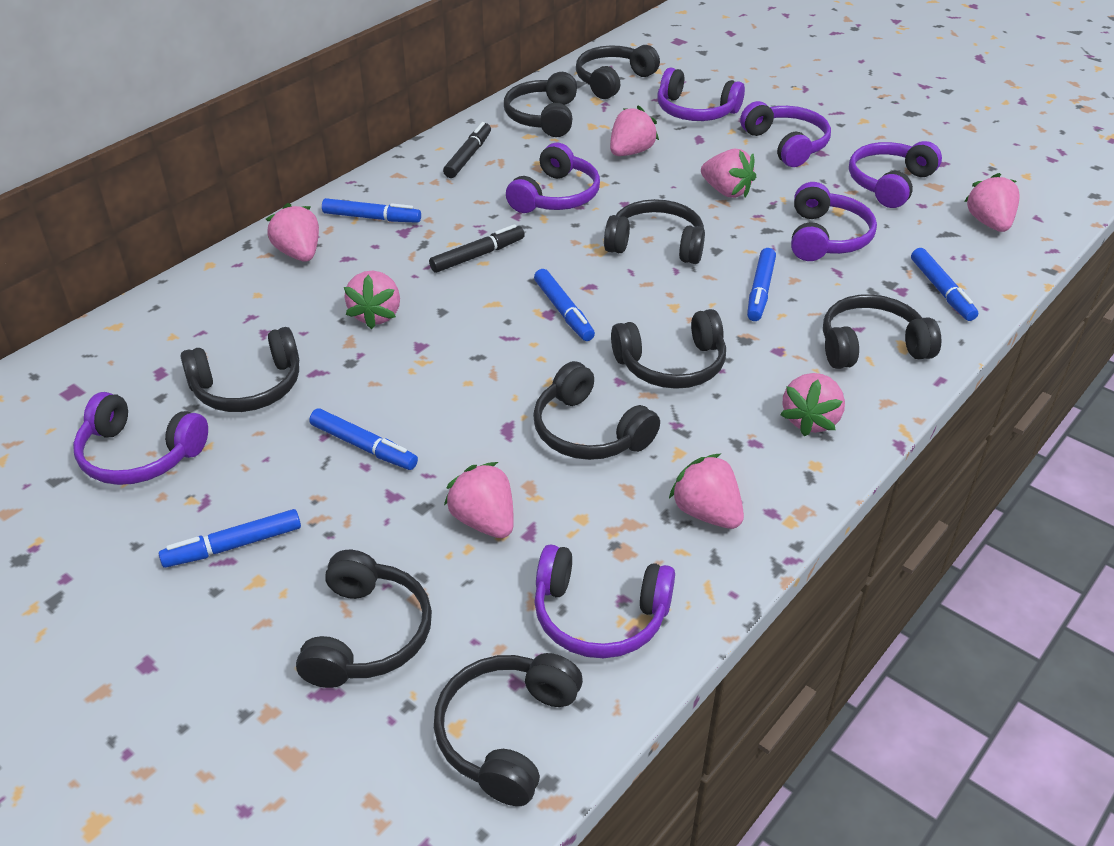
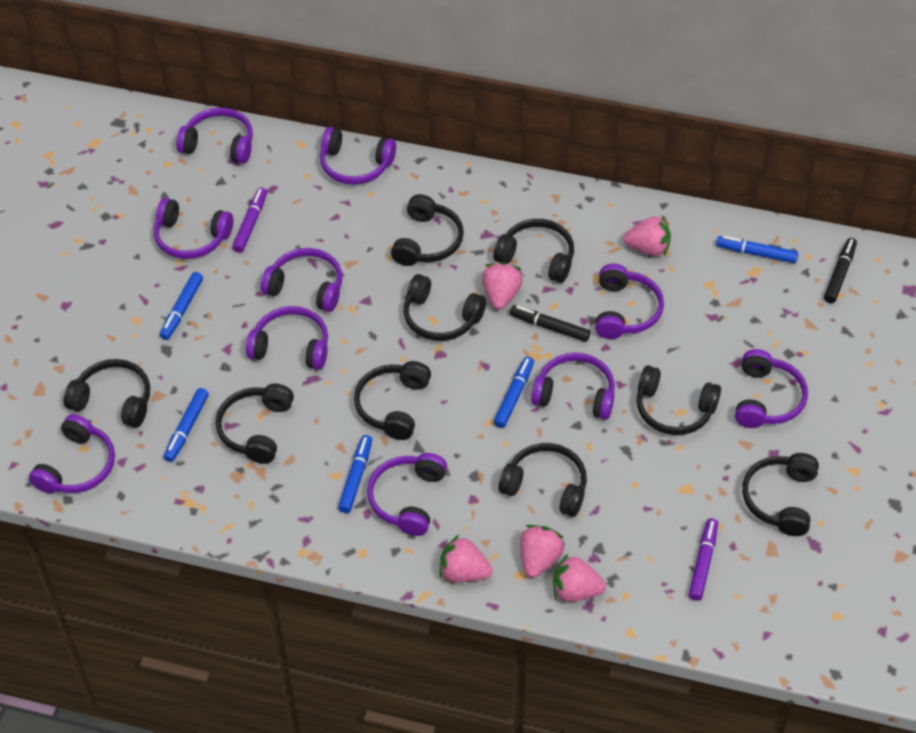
blue marker: 6 -> 5
pink strawberry: 8 -> 5
purple headphones: 7 -> 10
purple marker: 0 -> 2

